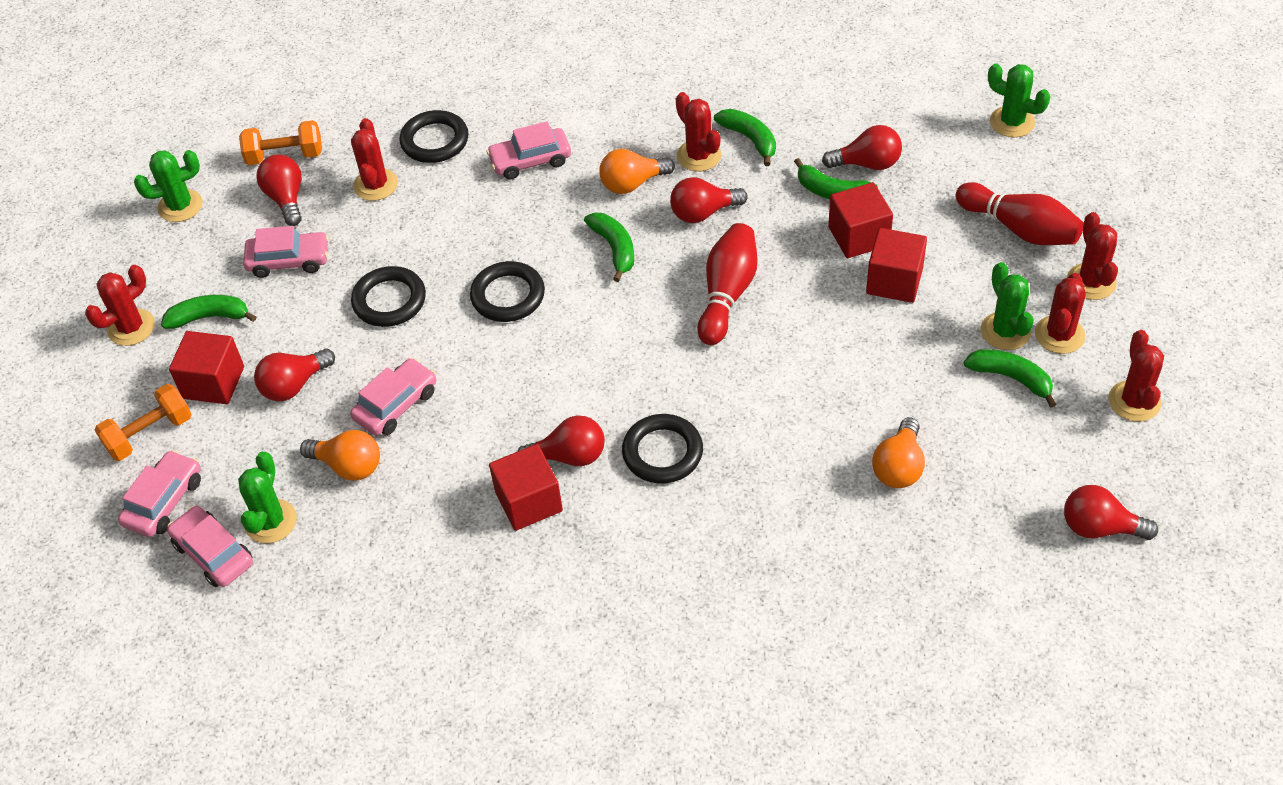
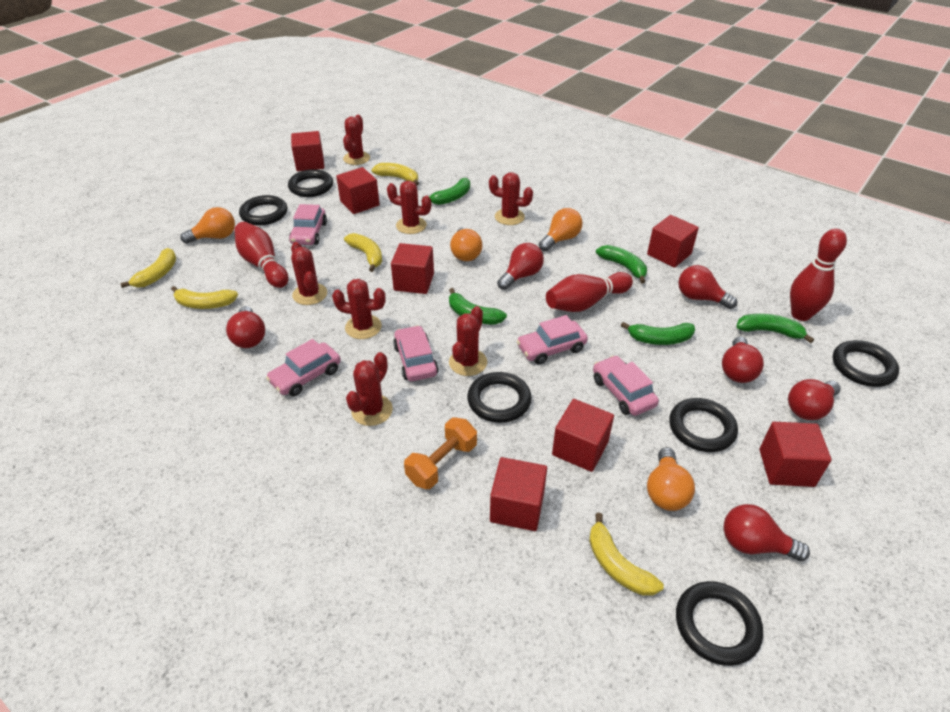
black ring: 4 -> 6
green cactus: 4 -> 0
orange dumbbell: 2 -> 1
orange light bulb: 3 -> 4
red bowling pin: 2 -> 3
red cactus: 6 -> 7
red cube: 4 -> 7
yellow banana: 0 -> 5

